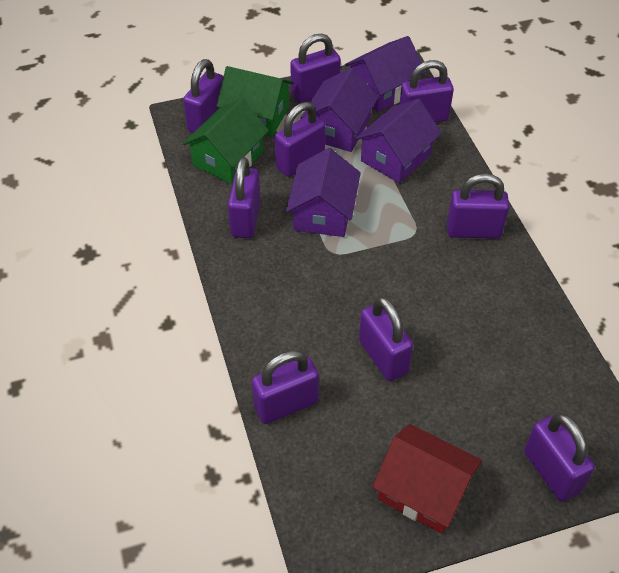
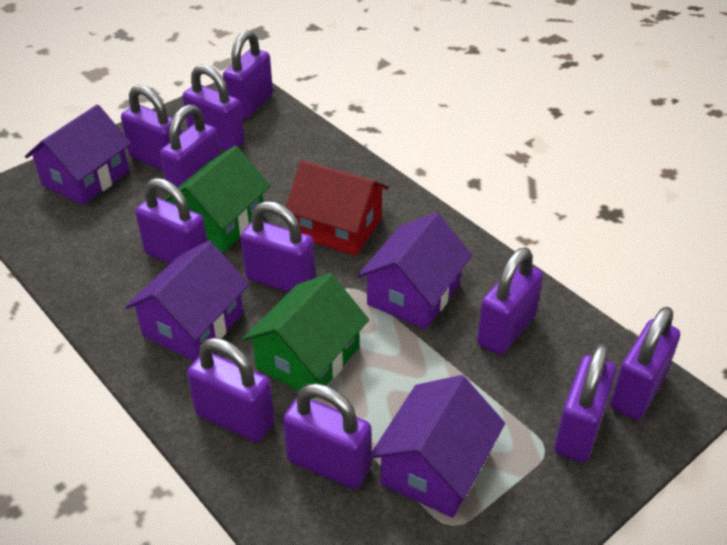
purple padlock: 9 -> 11

